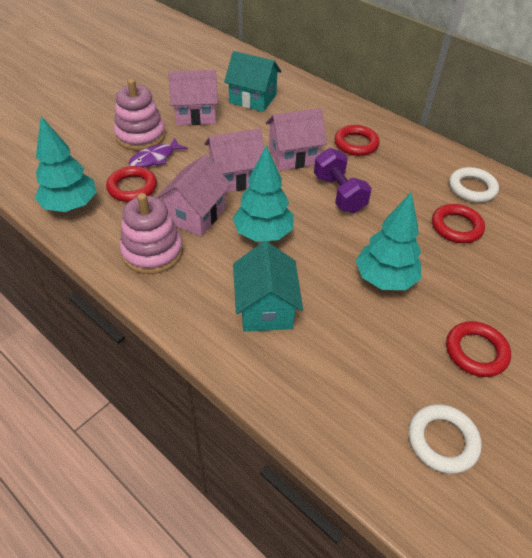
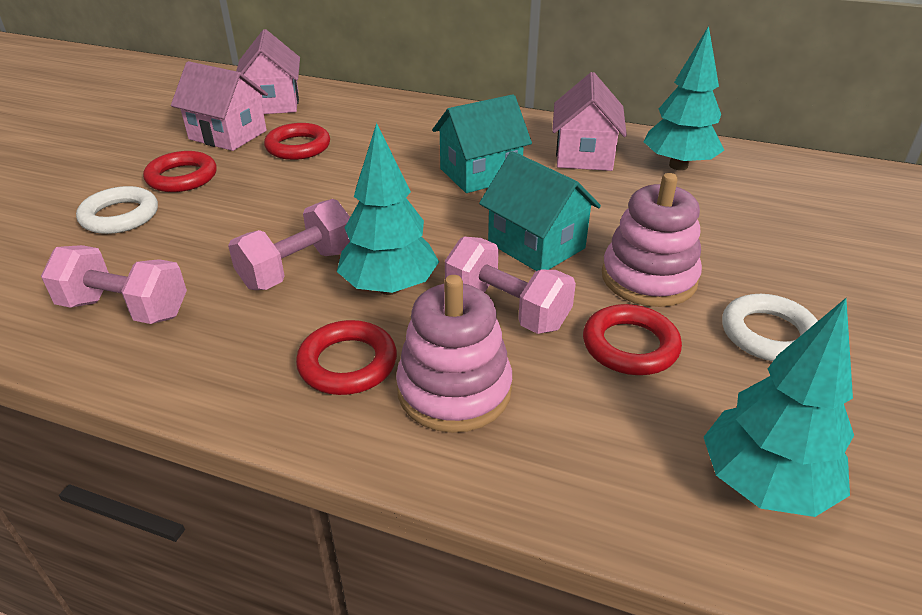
pink dumbbell: 0 -> 3
pink house: 4 -> 3
purple dumbbell: 1 -> 0
purple fish: 1 -> 0

